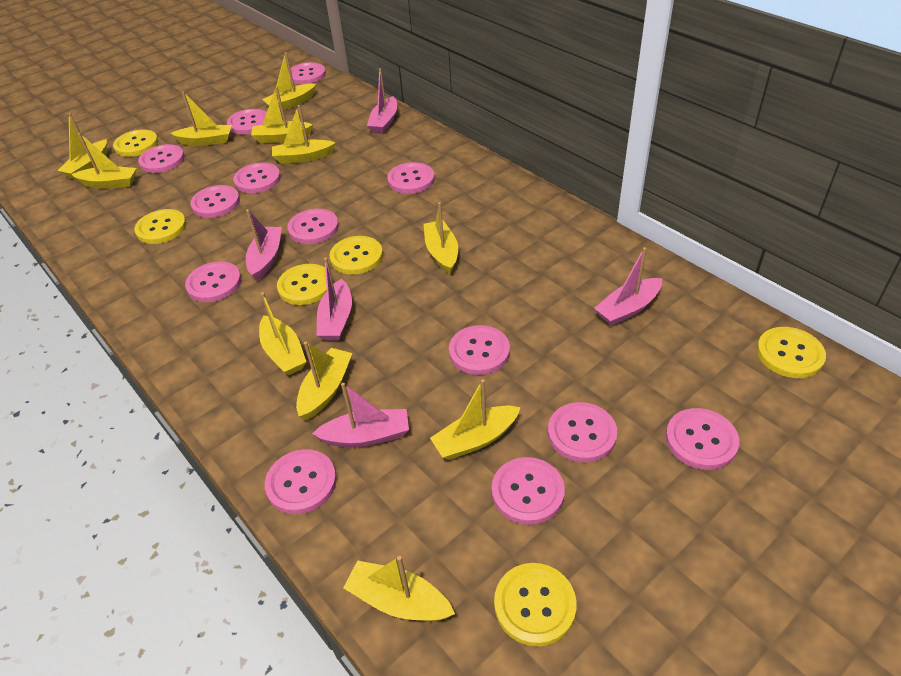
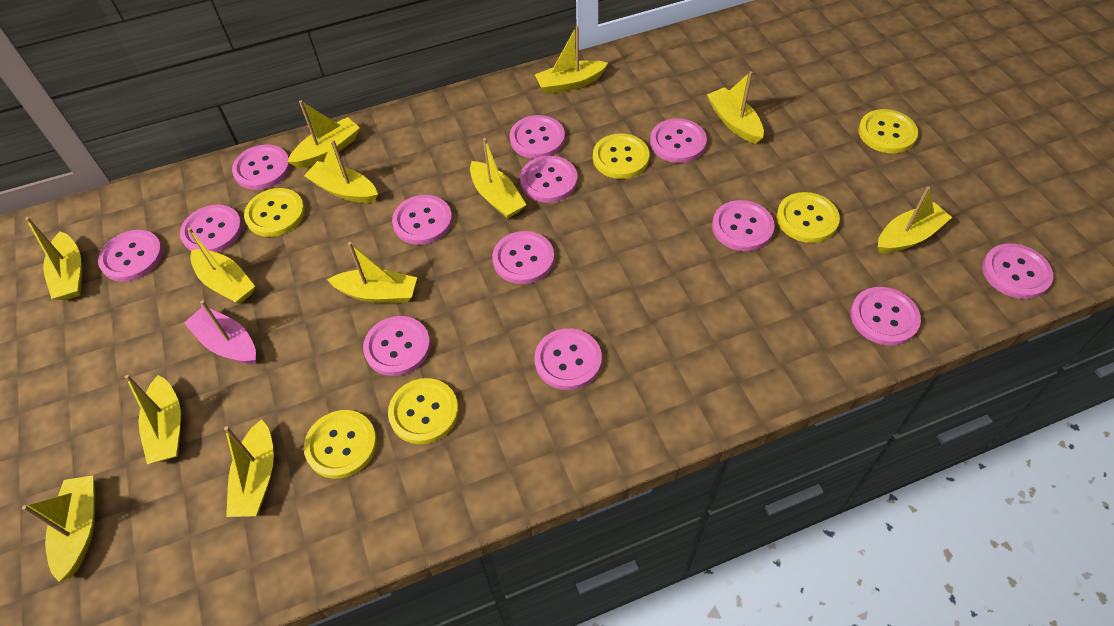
pink boat: 5 -> 1
yellow boat: 11 -> 12

